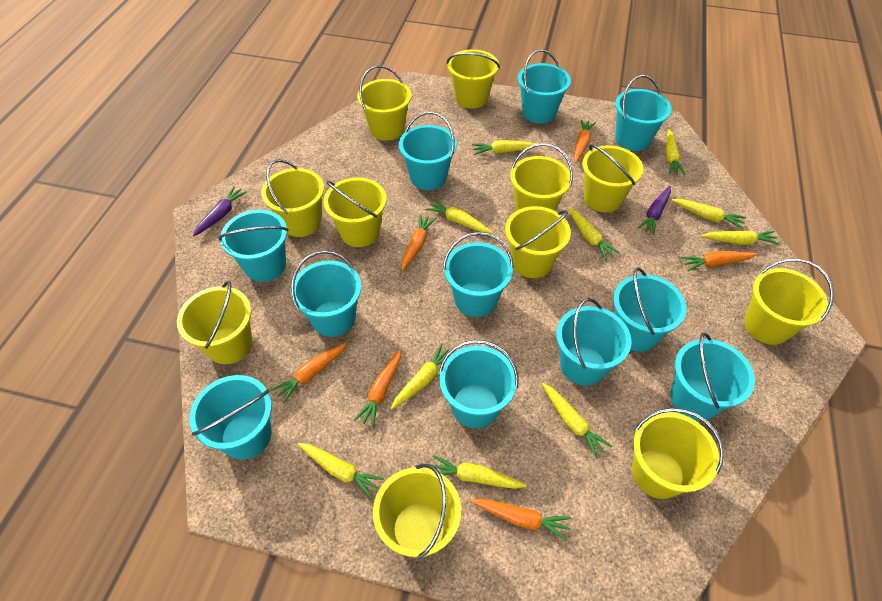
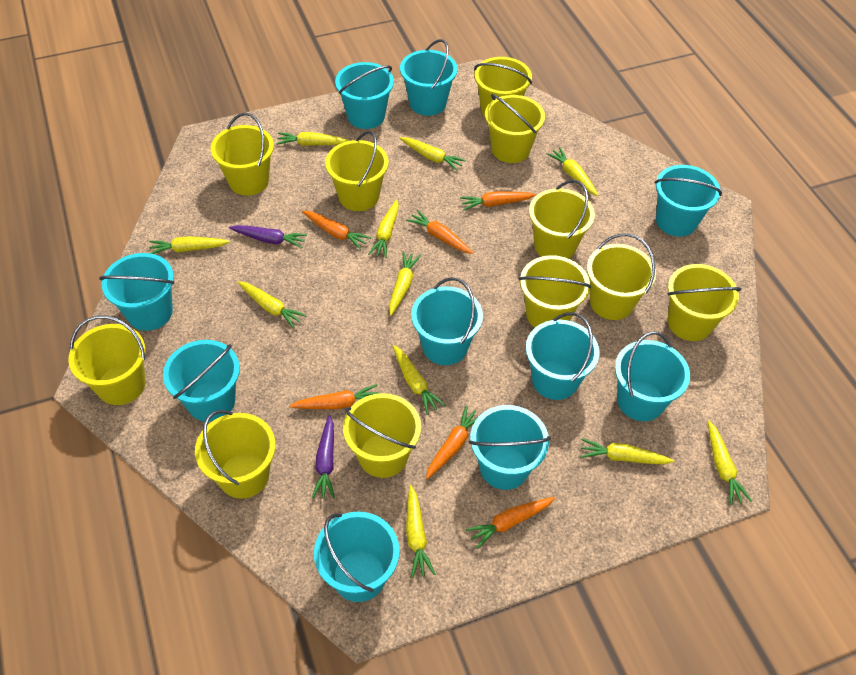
turquoise bucket: 11 -> 10
yellow carrot: 10 -> 11

